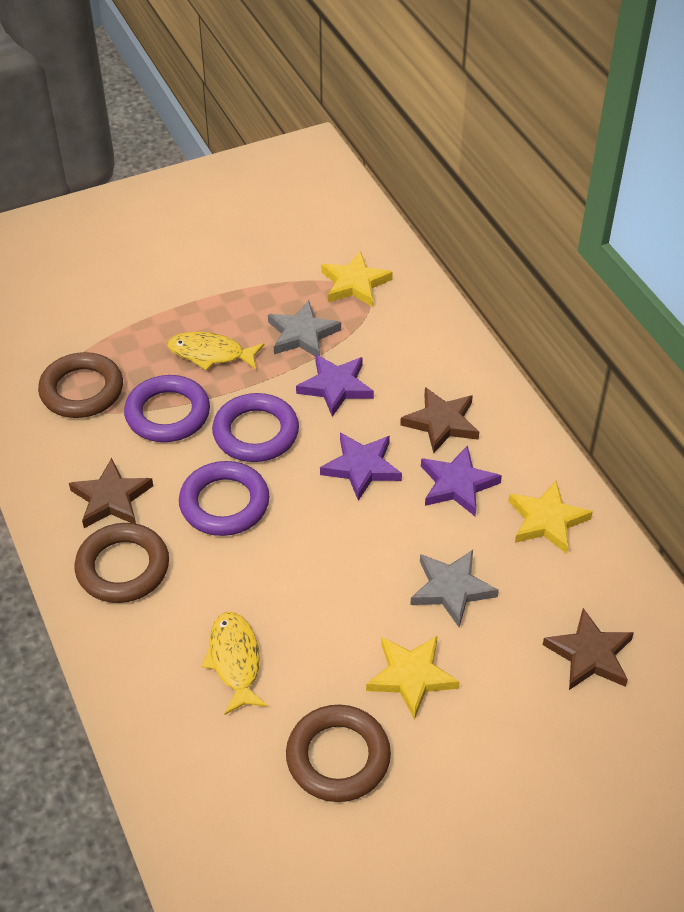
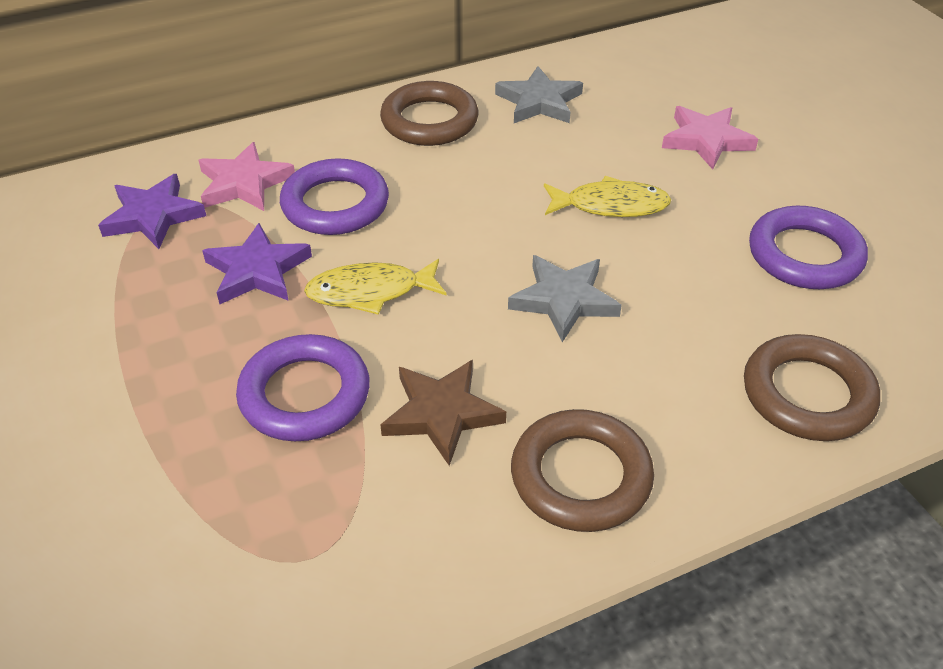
brown star: 3 -> 1
pink star: 0 -> 2
purple star: 3 -> 2
yellow star: 3 -> 0

